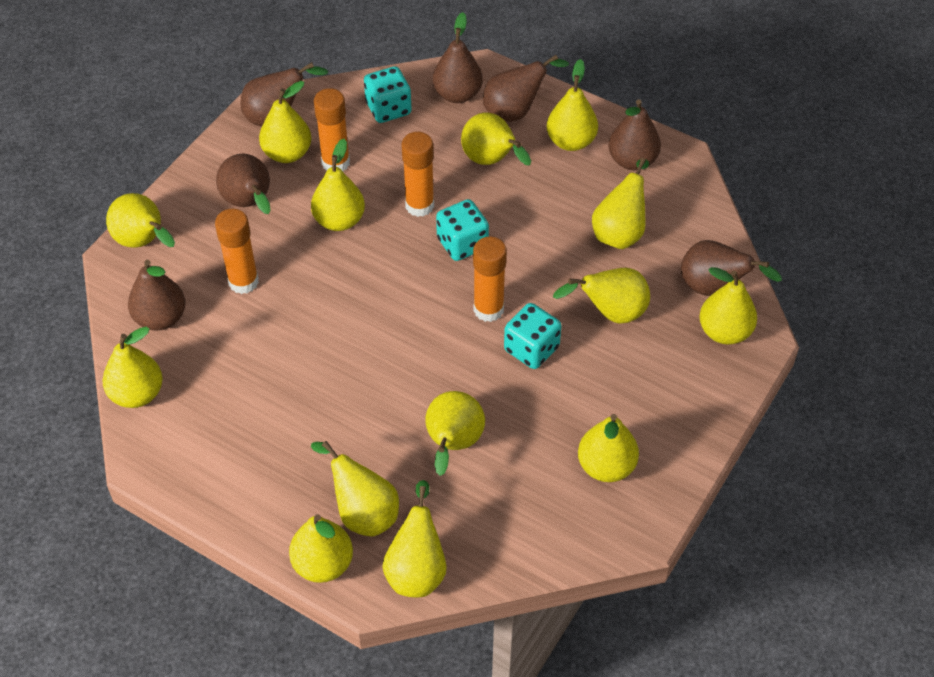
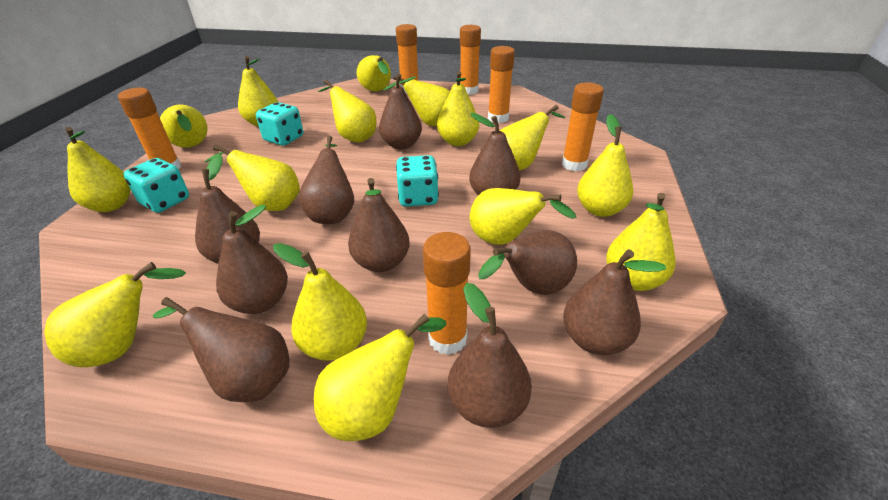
brown pear: 7 -> 10
orange glue stick: 4 -> 6
yellow pear: 14 -> 15

